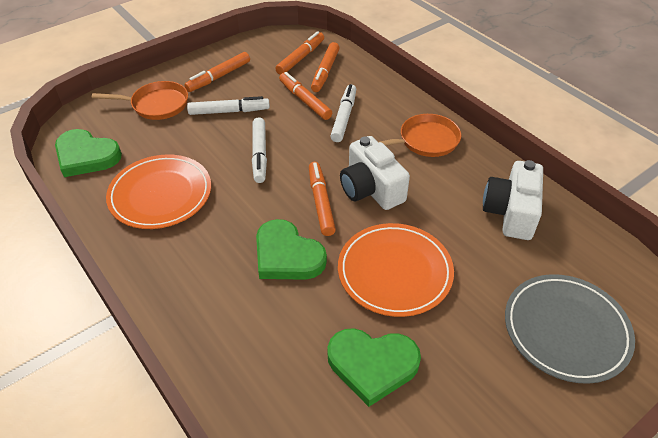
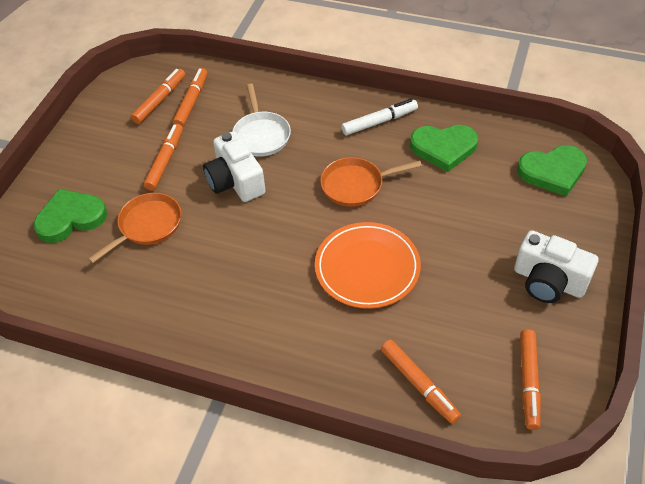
grey plate: 1 -> 0
orange plate: 2 -> 1
white marker: 3 -> 1
white pan: 0 -> 1

